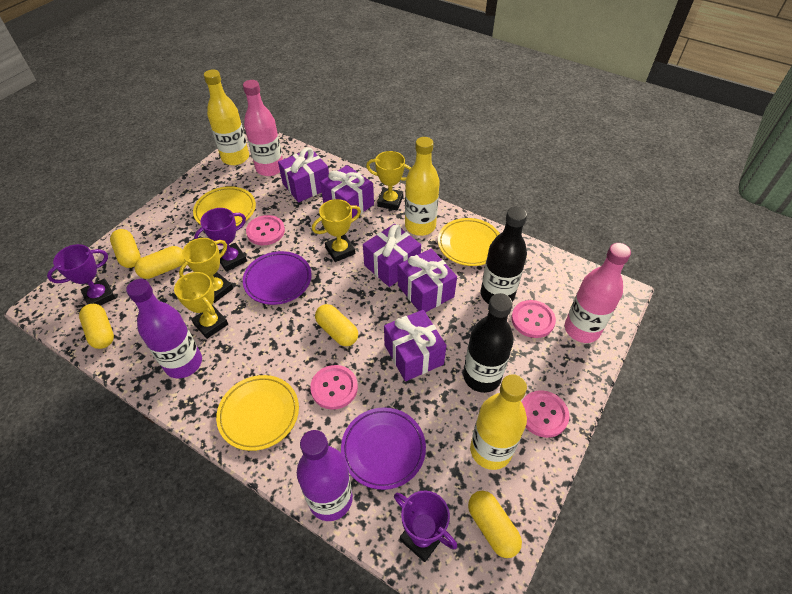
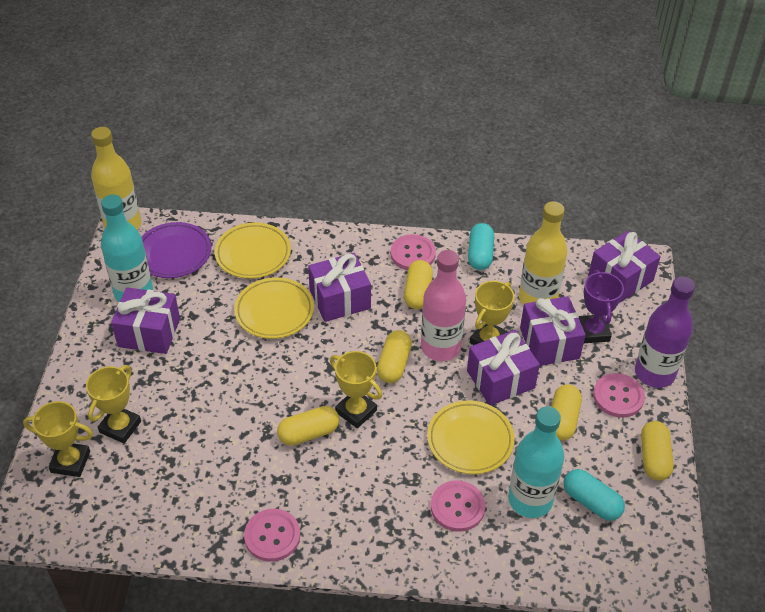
black bottle: 2 -> 0
pink bottle: 2 -> 1
purple bottle: 2 -> 1
purple plate: 2 -> 1
purple trophy: 3 -> 1
turquoise bottle: 0 -> 2
turquoise capsule: 0 -> 2
yellow bottle: 3 -> 2

